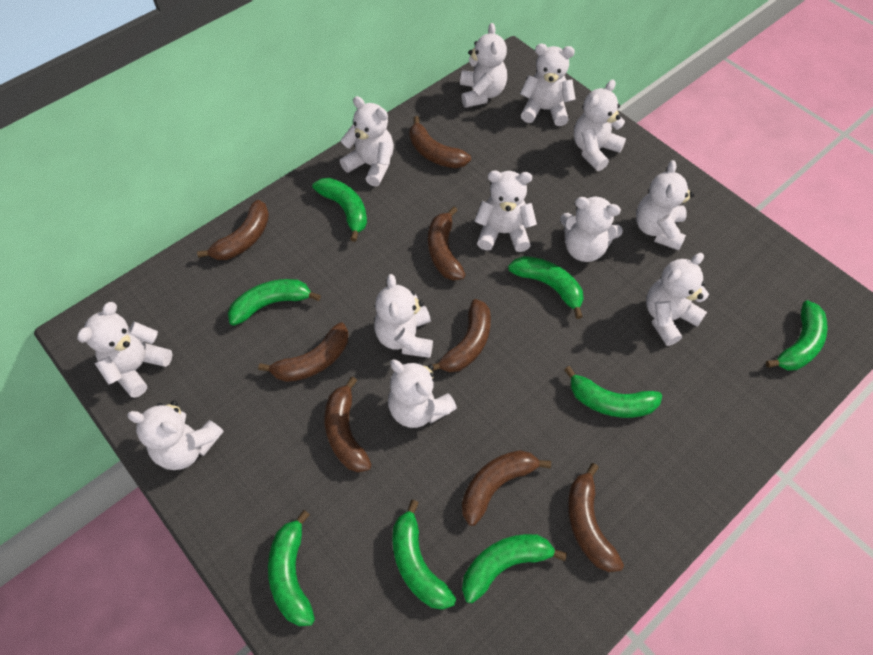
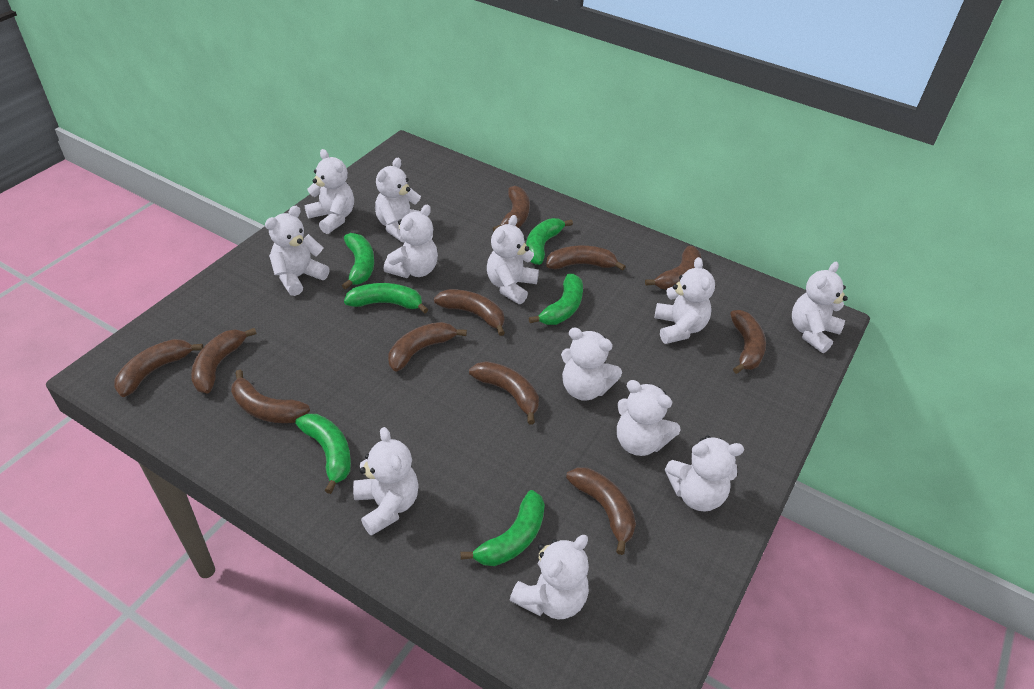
brown banana: 8 -> 11
green banana: 8 -> 6

